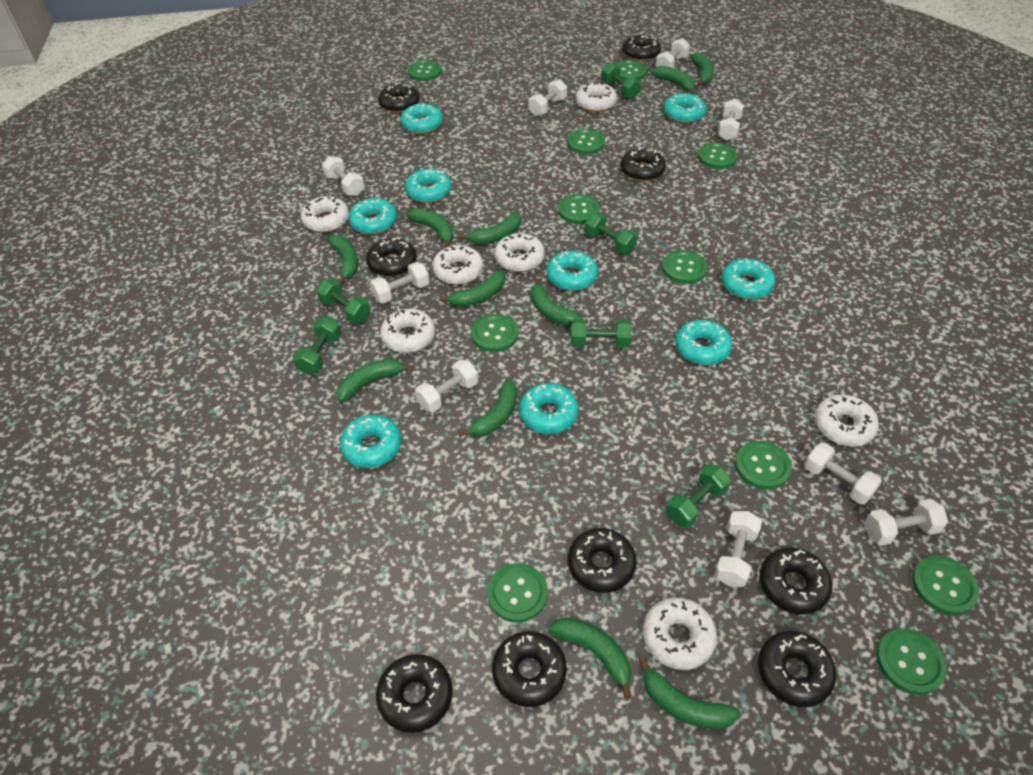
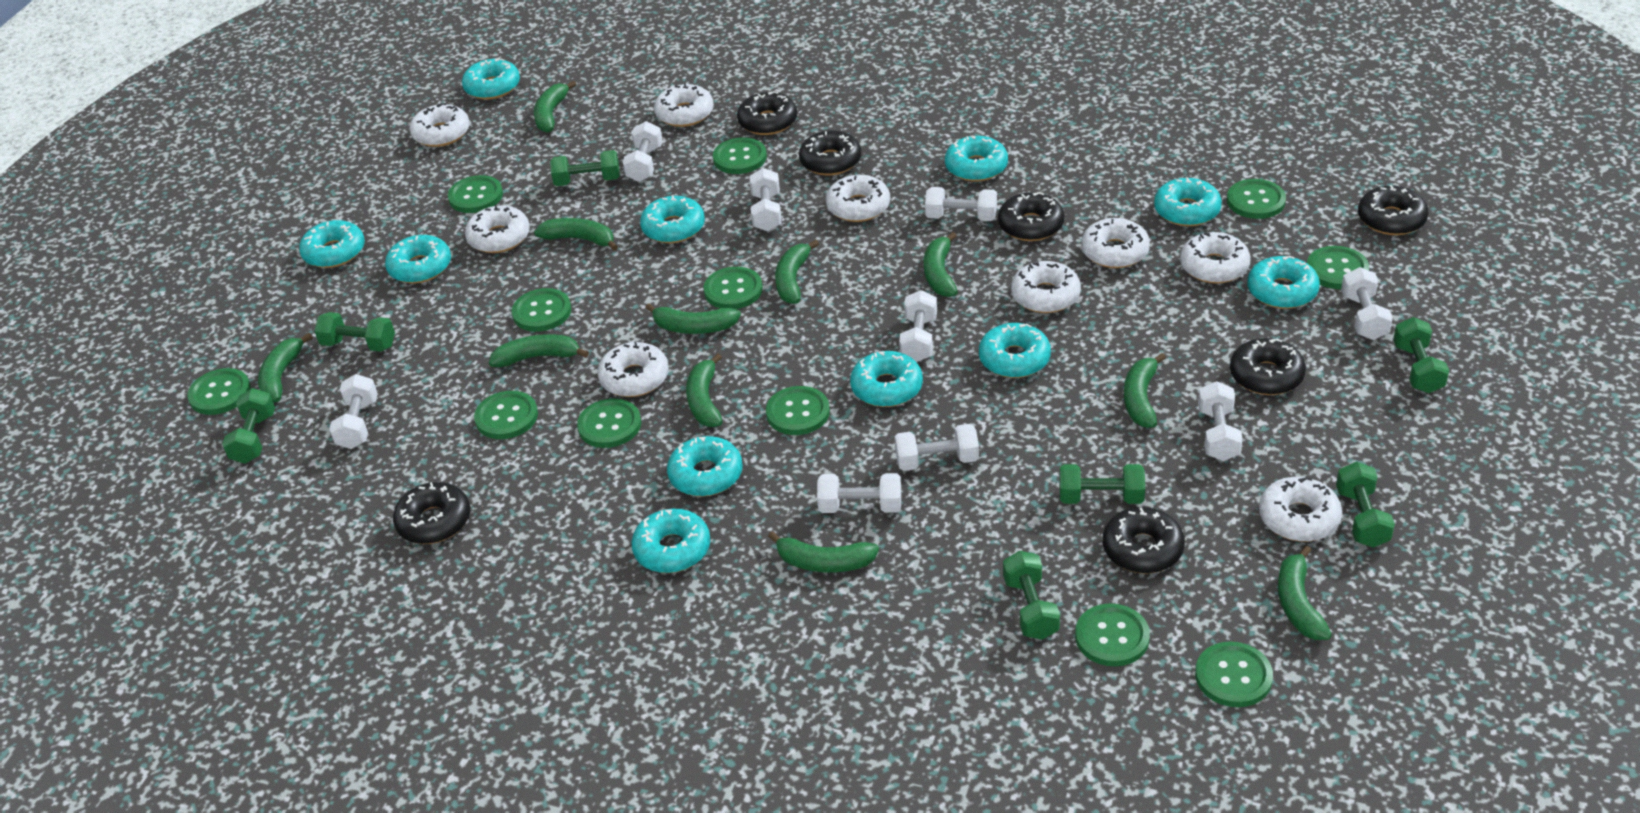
black donut: 9 -> 7
green button: 11 -> 12
green dumbbell: 6 -> 7
turquoise donut: 9 -> 11
white donut: 7 -> 9

